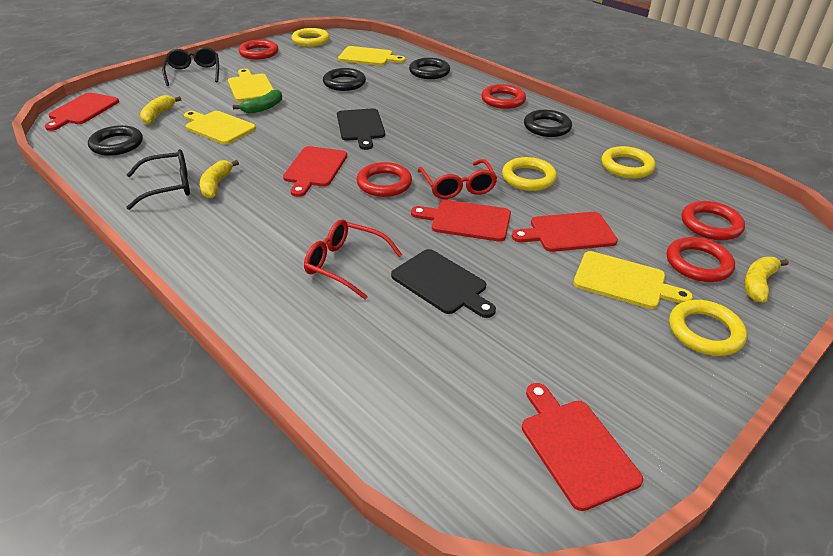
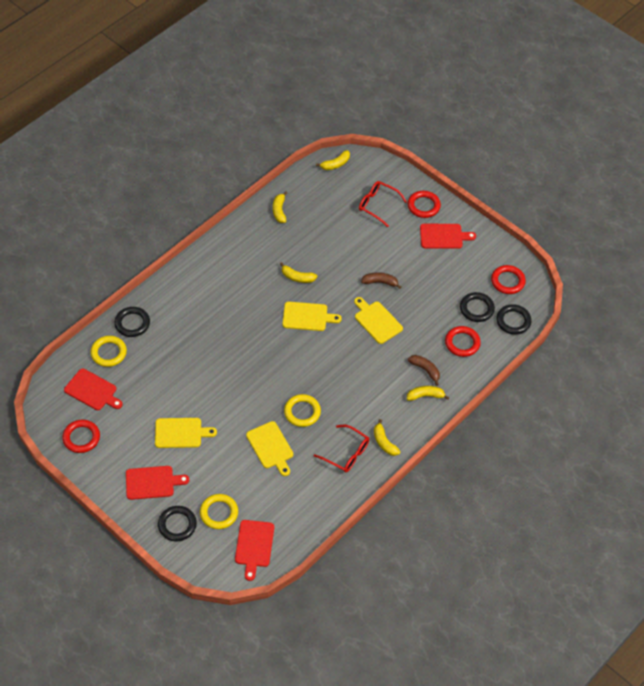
black cutting board: 2 -> 0
black glasses: 2 -> 0
brown banana: 0 -> 2
green banana: 1 -> 0
red cutting board: 5 -> 4
red ring: 5 -> 4
yellow banana: 3 -> 5
yellow ring: 4 -> 3

